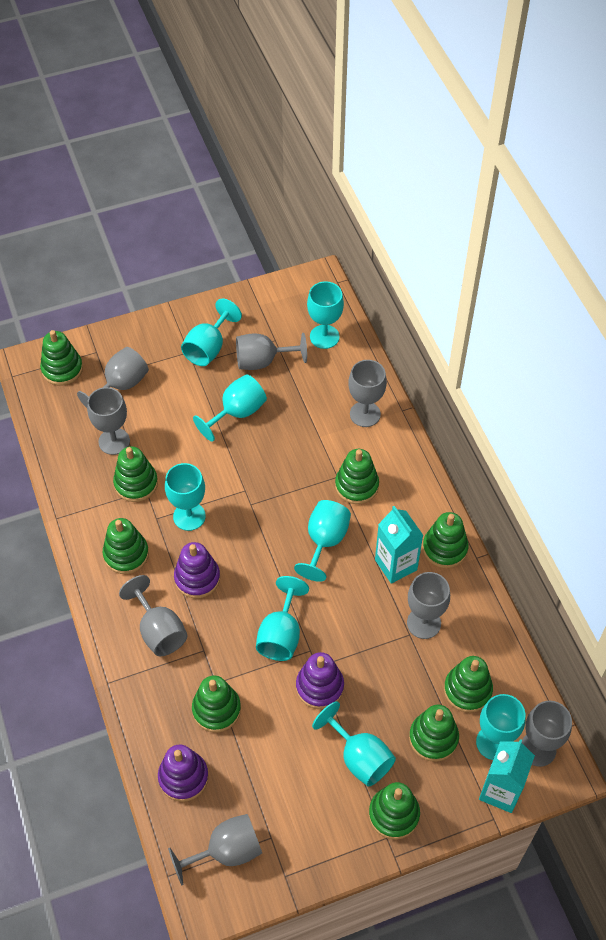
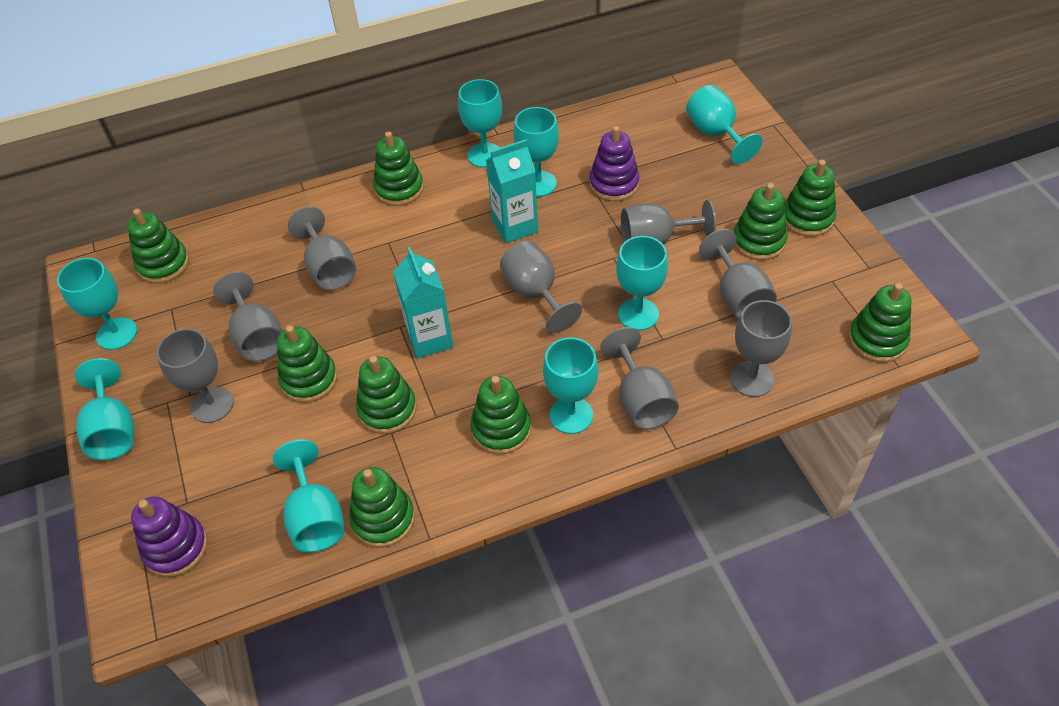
purple stacking toy: 3 -> 2

